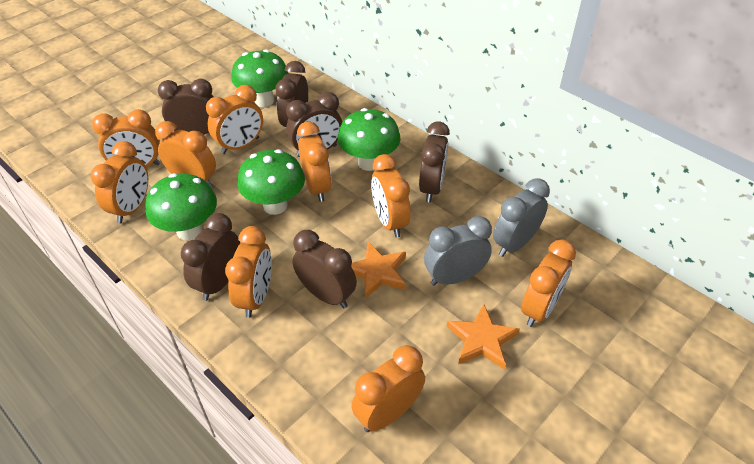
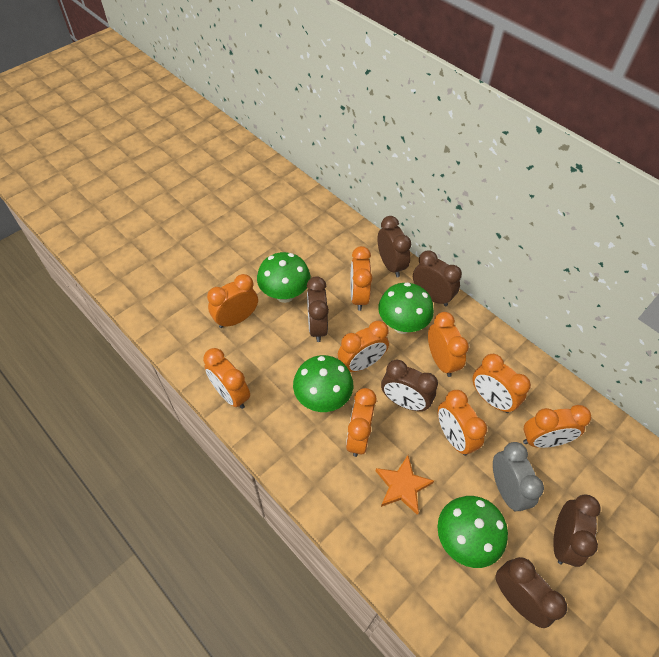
grey clock: 2 -> 1
orange star: 2 -> 1

